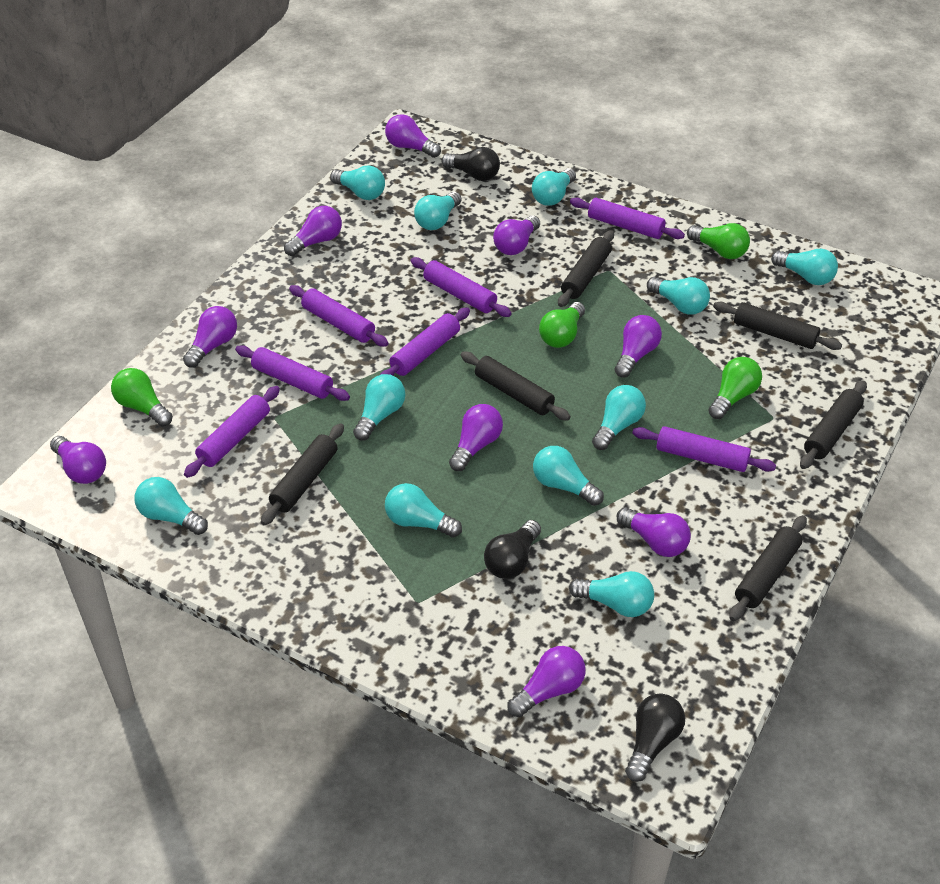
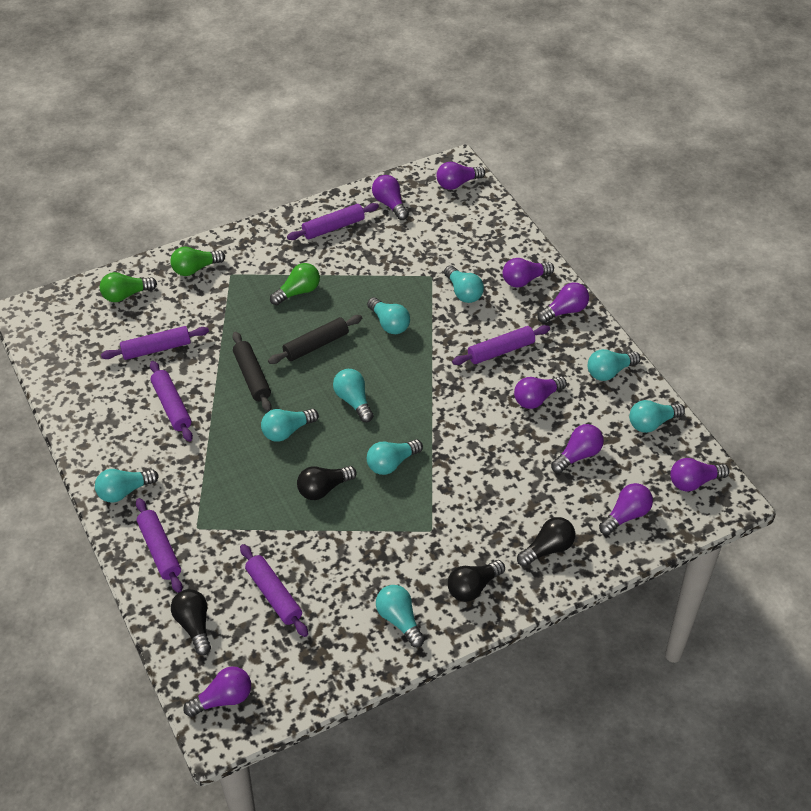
black light bulb: 3 -> 4
black rolling pin: 6 -> 2
green light bulb: 4 -> 3
purple rolling pin: 7 -> 6
turquoise light bulb: 11 -> 9

